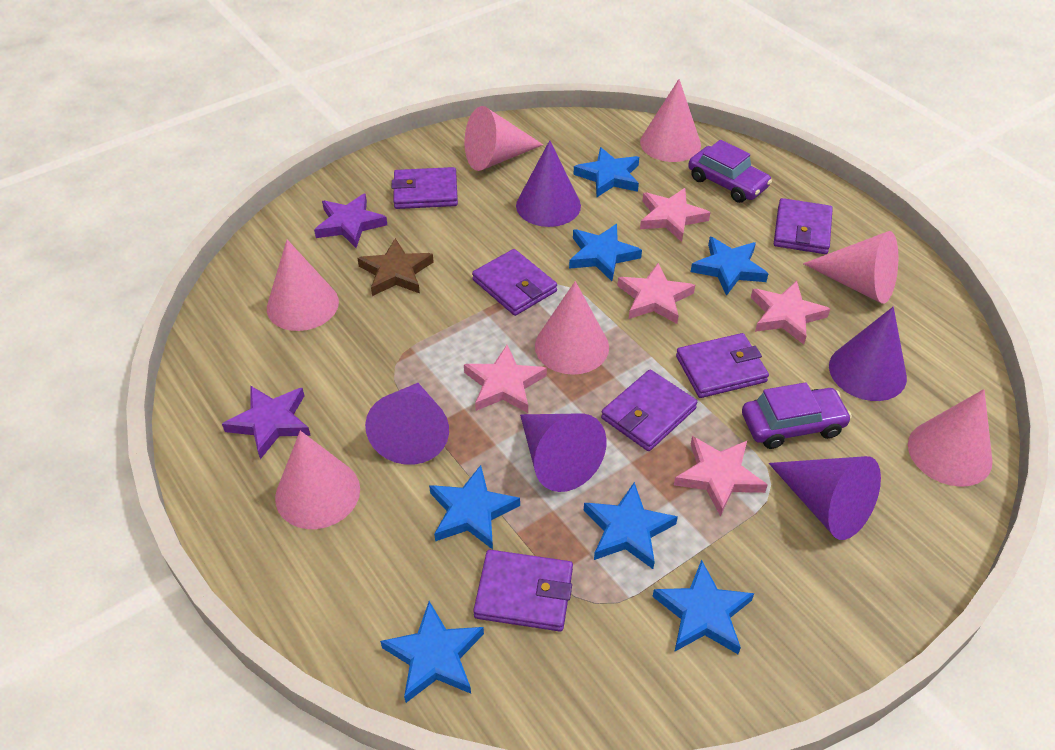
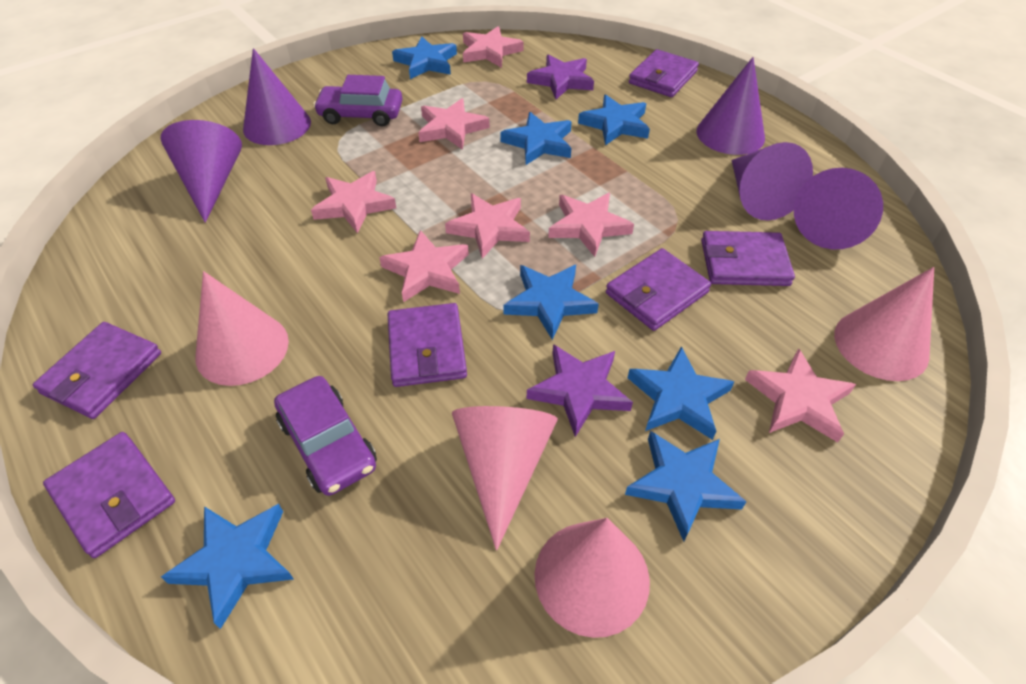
brown star: 1 -> 0
pink cone: 7 -> 4
pink star: 5 -> 7

